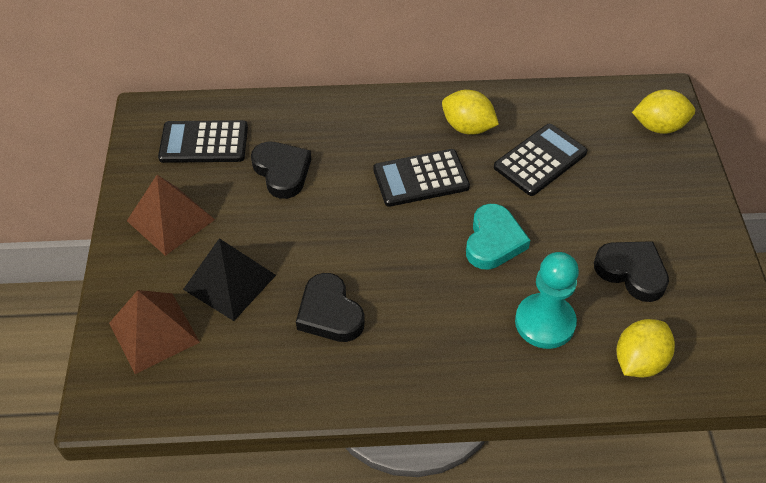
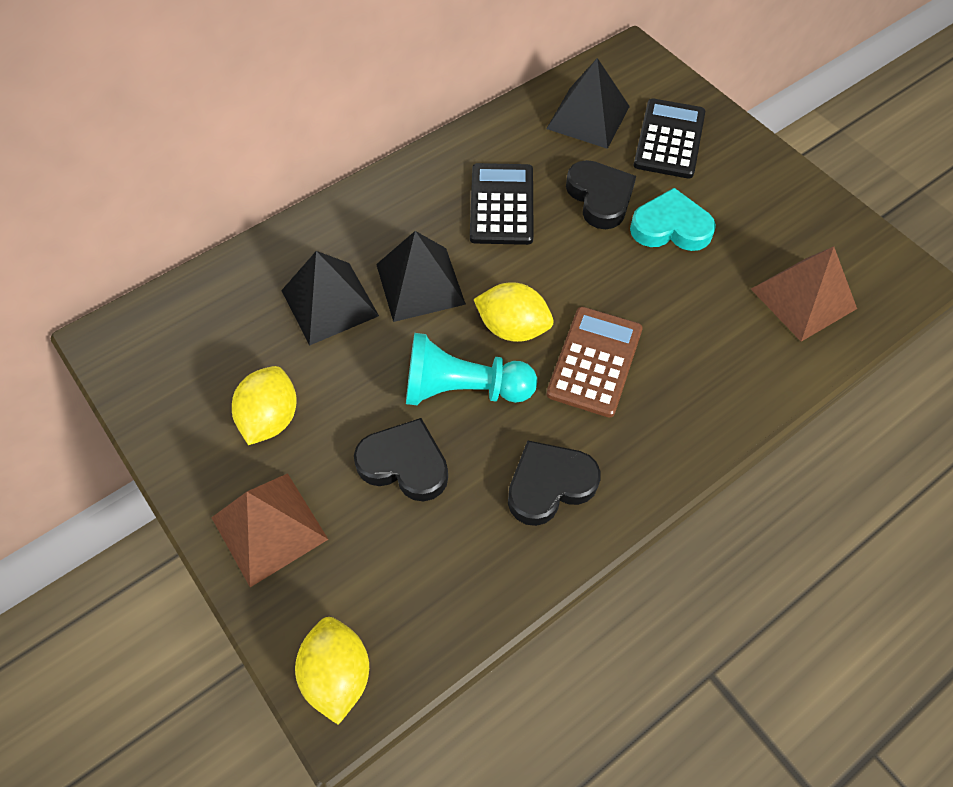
black calculator: 3 -> 2
black pyramid: 1 -> 3
brown calculator: 0 -> 1

